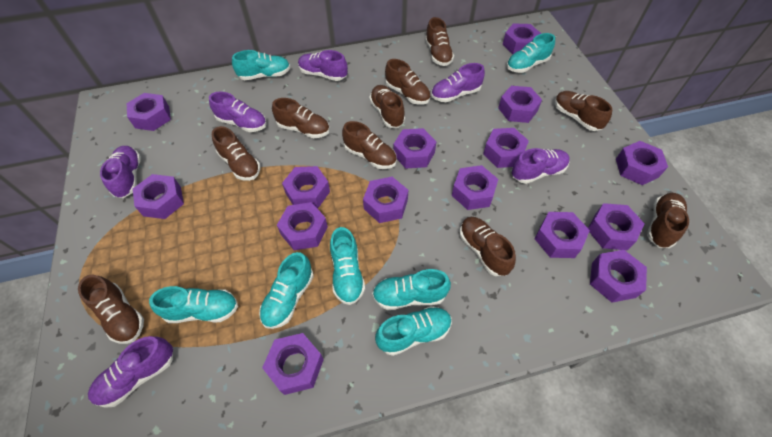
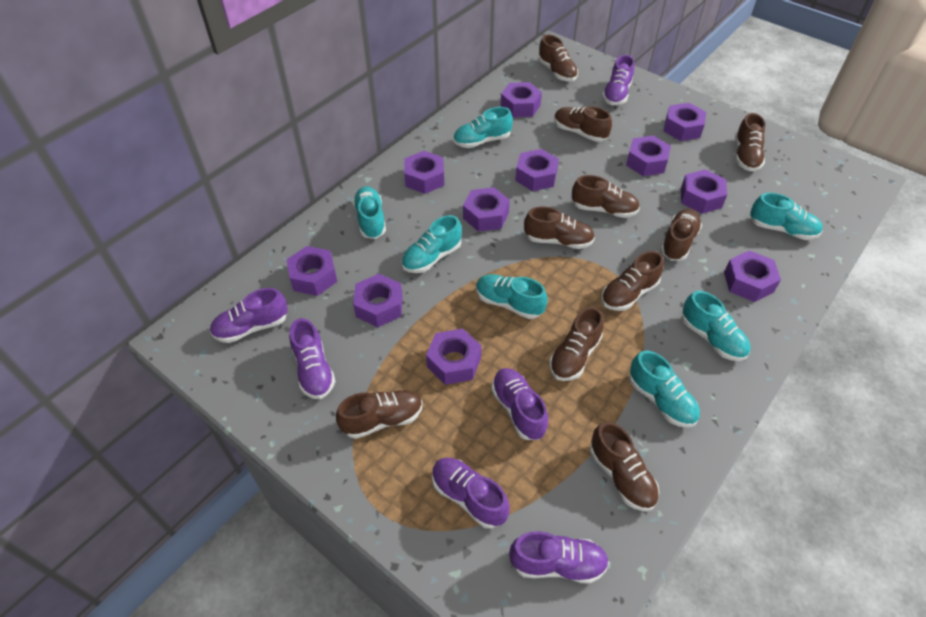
purple nut: 15 -> 11

